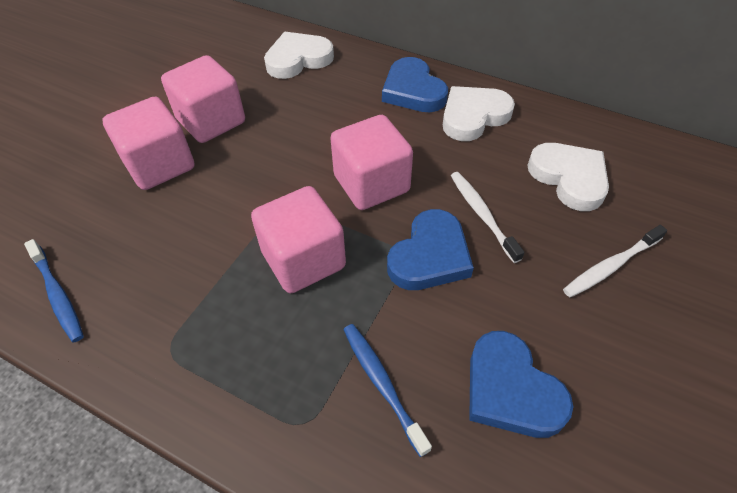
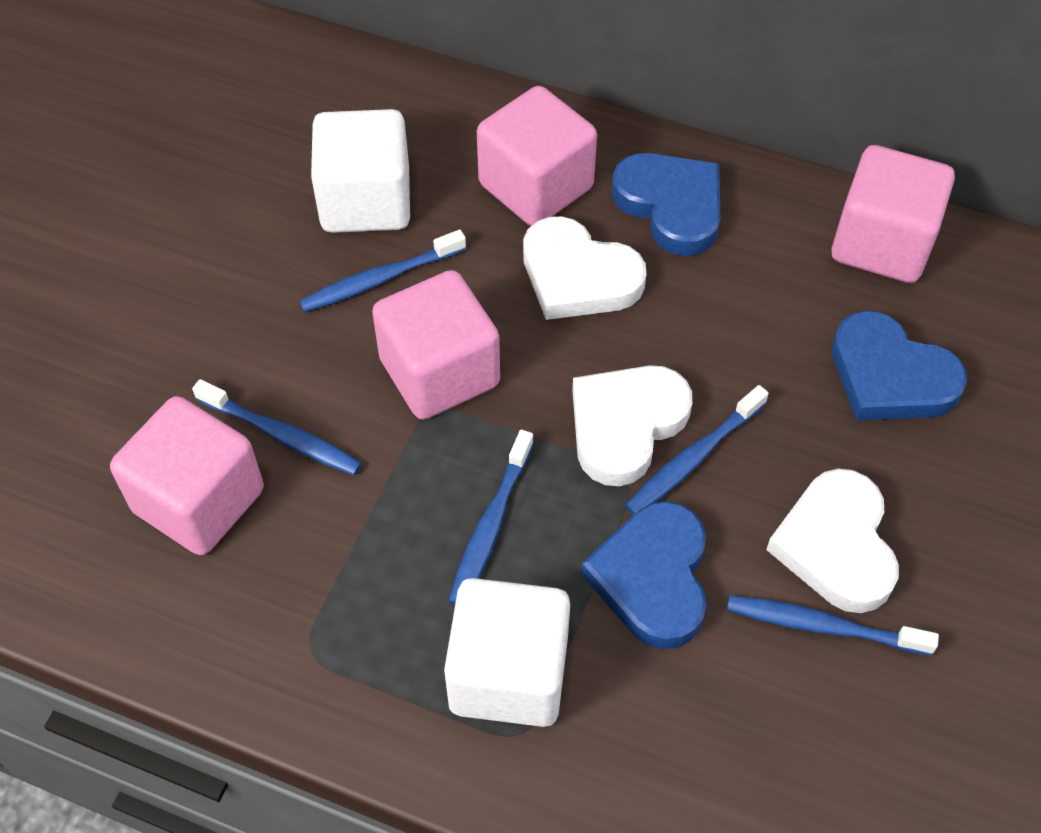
blue toothbrush: 2 -> 5
white cube: 0 -> 2
white toothbrush: 2 -> 0

